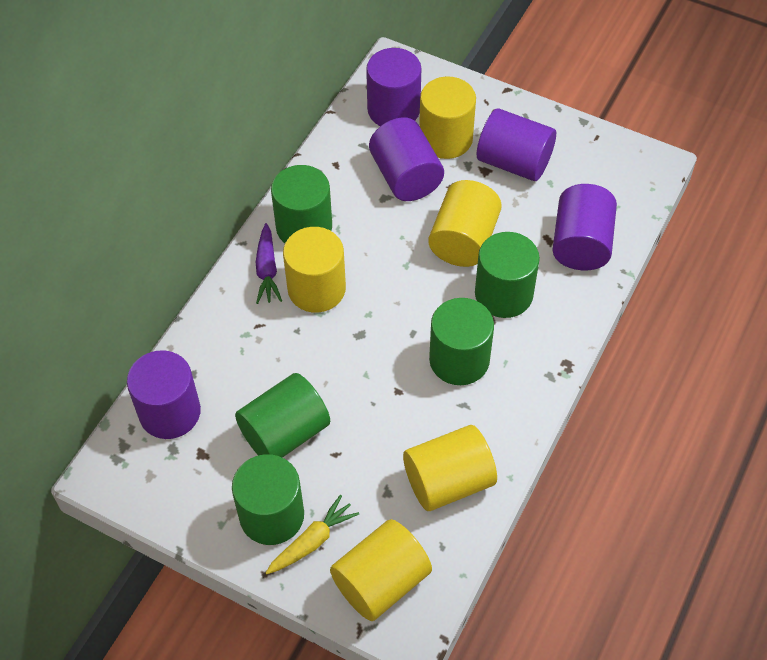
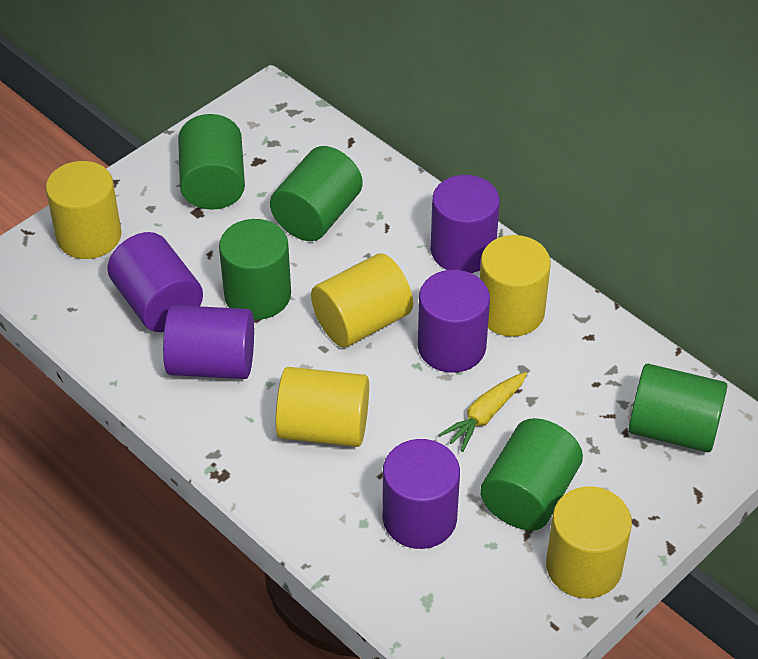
purple carrot: 1 -> 0

